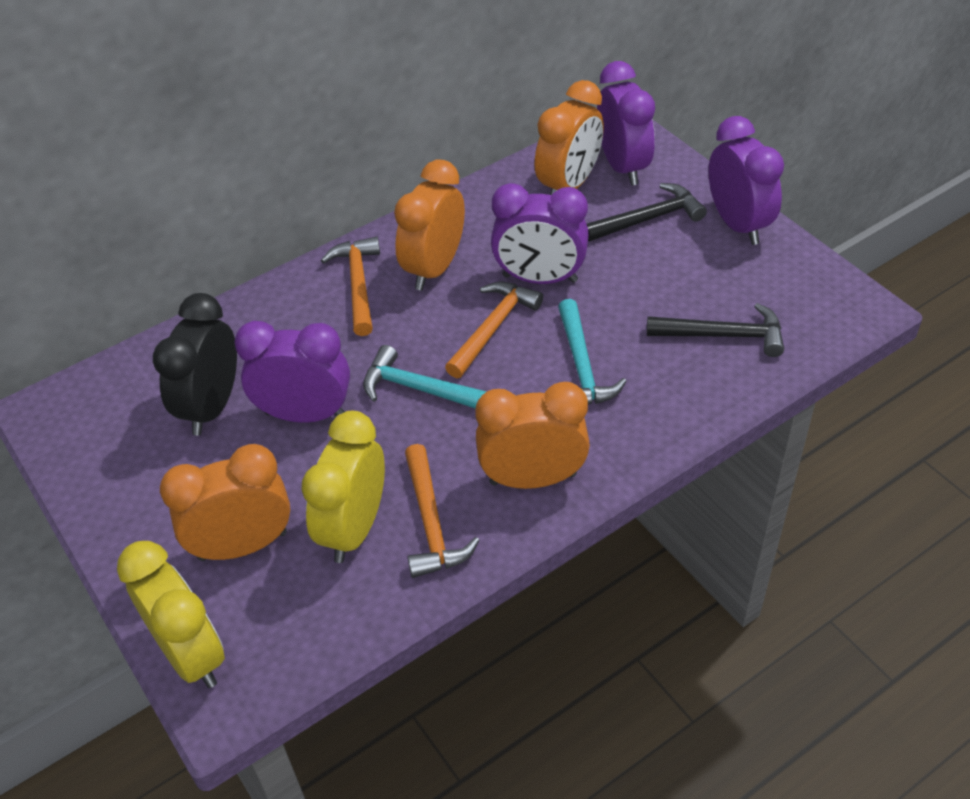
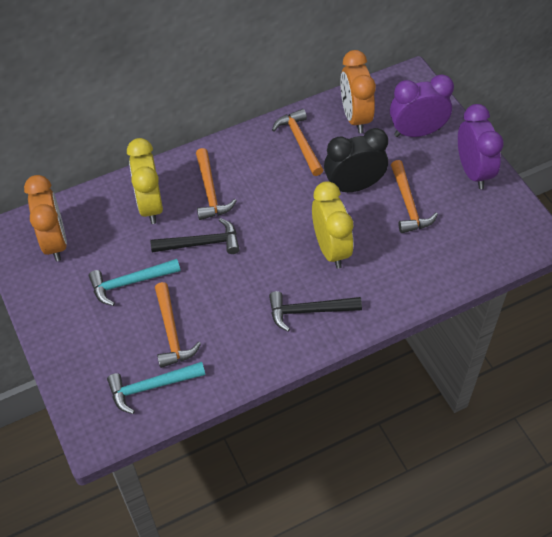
orange clock: 4 -> 2
orange hammer: 3 -> 4
purple clock: 4 -> 2

